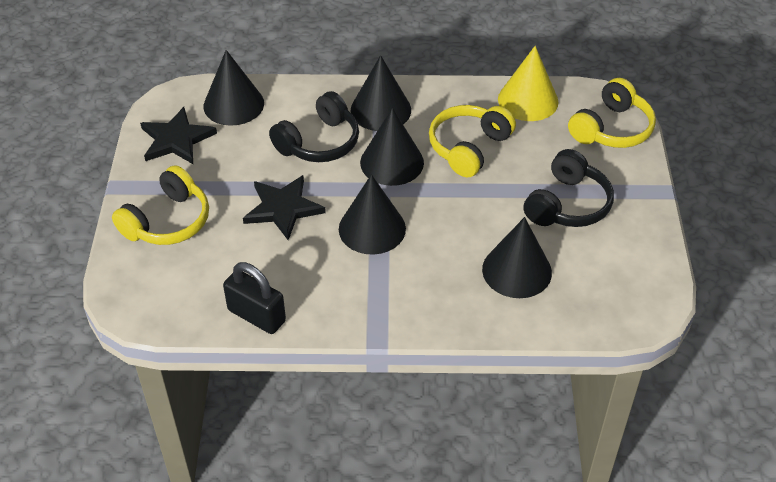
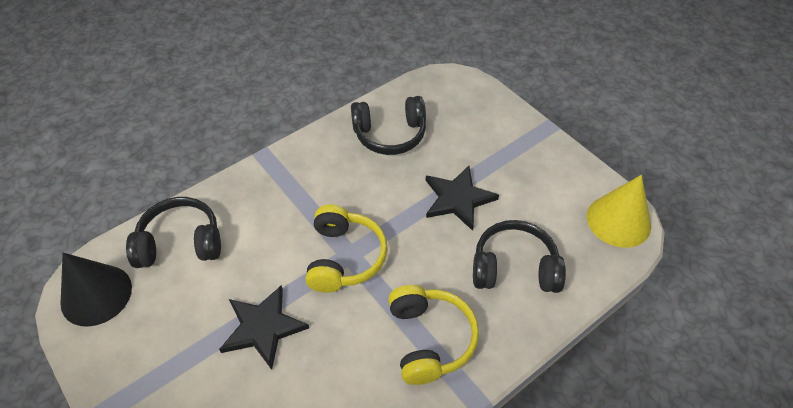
black cone: 5 -> 1
black headphones: 2 -> 3
black padlock: 1 -> 0
yellow headphones: 3 -> 2

